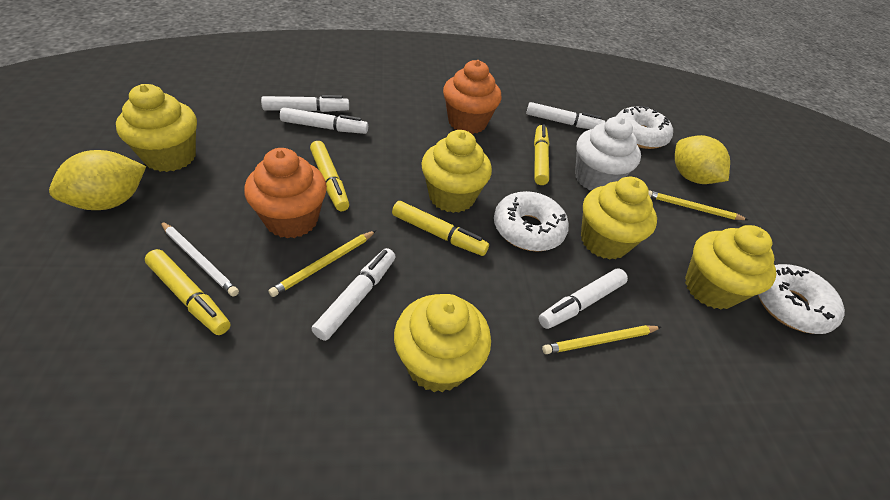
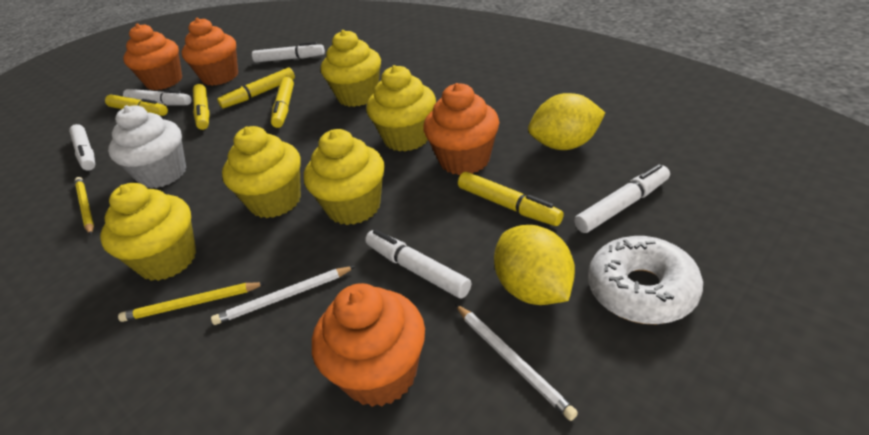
orange cupcake: 2 -> 4
white donut: 3 -> 1
white pencil: 1 -> 2
yellow marker: 4 -> 5
yellow pencil: 3 -> 2

